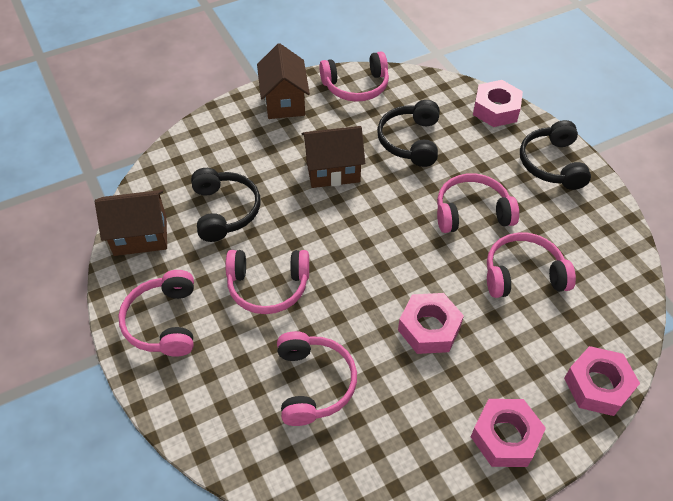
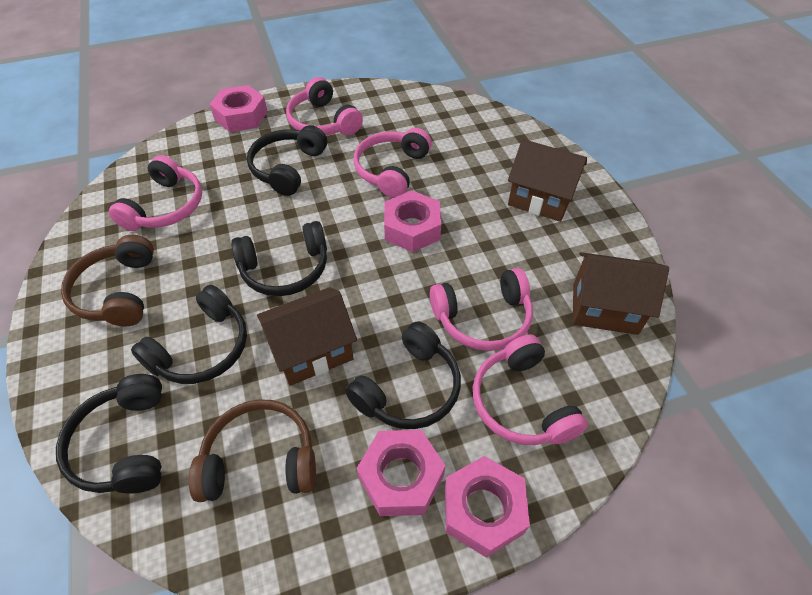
black headphones: 3 -> 5
brown headphones: 0 -> 2
pink headphones: 6 -> 5

